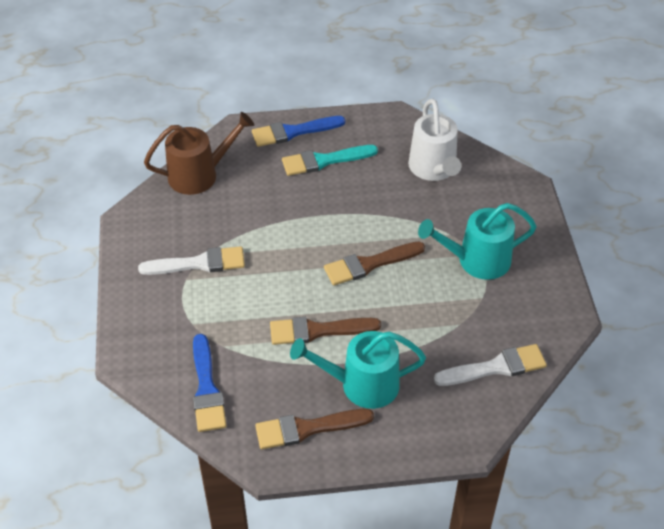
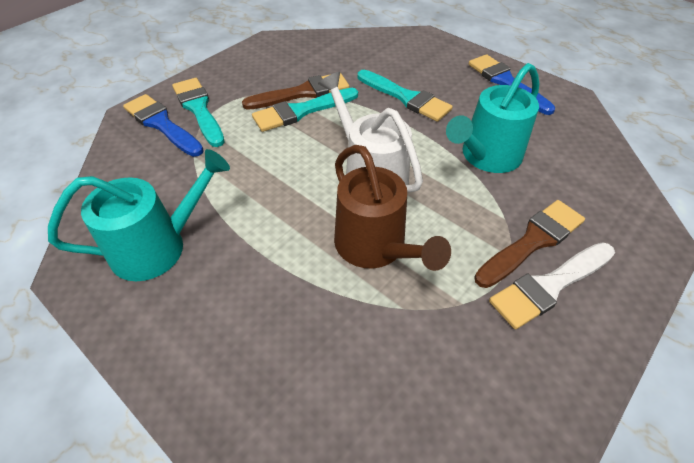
brown brush: 3 -> 2
turquoise brush: 1 -> 3
white brush: 2 -> 1

